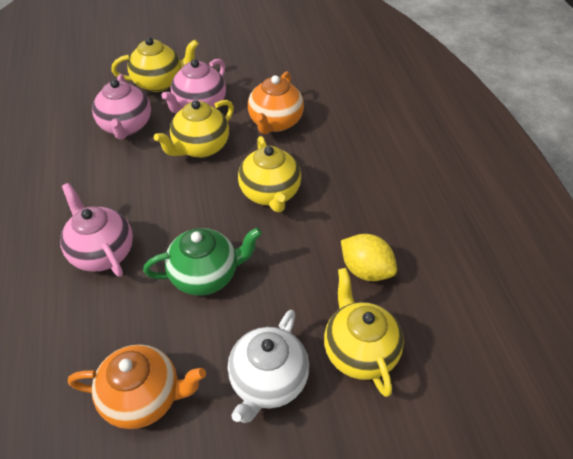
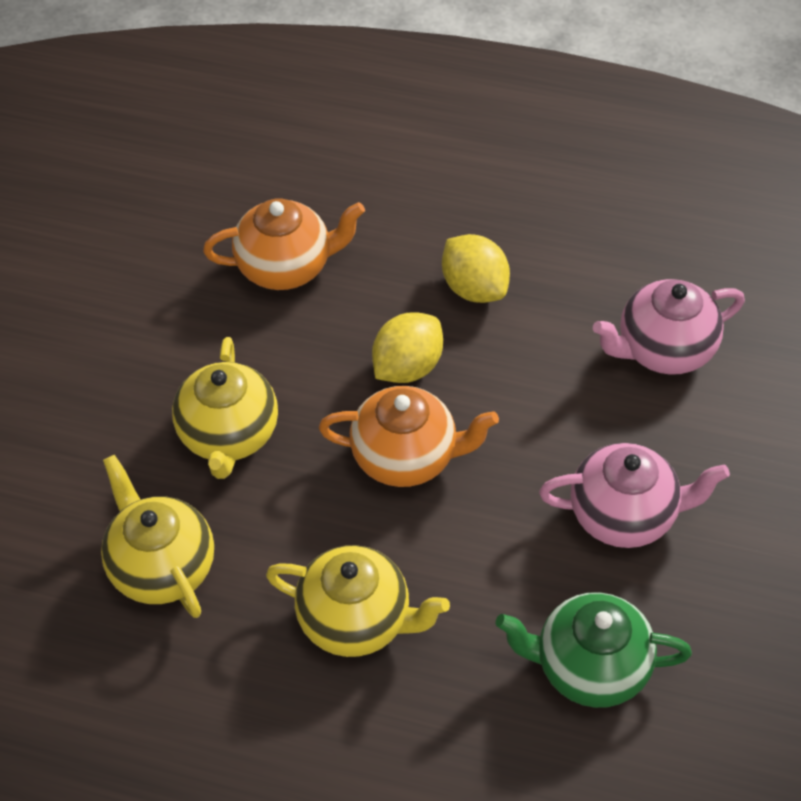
pink teapot: 3 -> 2
white teapot: 1 -> 0
yellow lemon: 1 -> 2
yellow teapot: 4 -> 3

